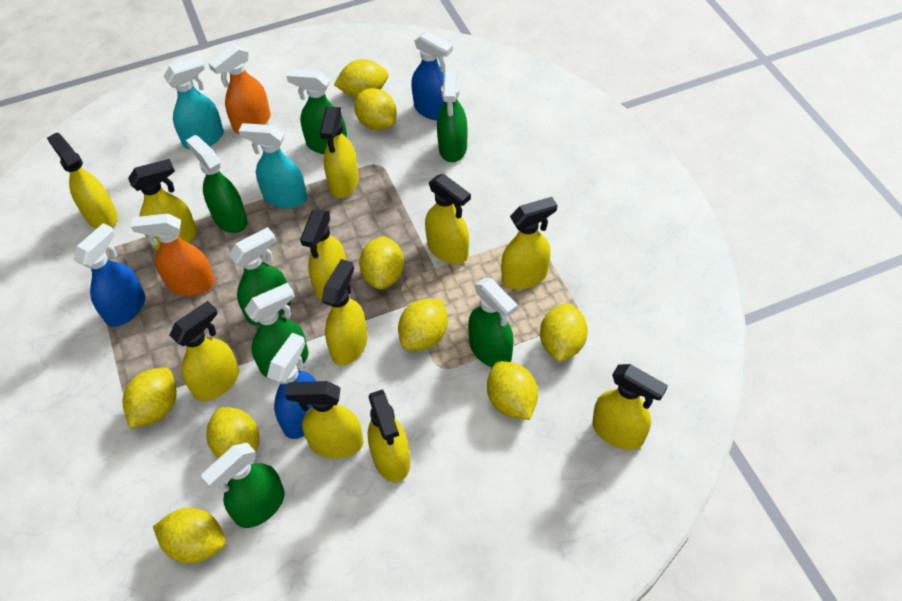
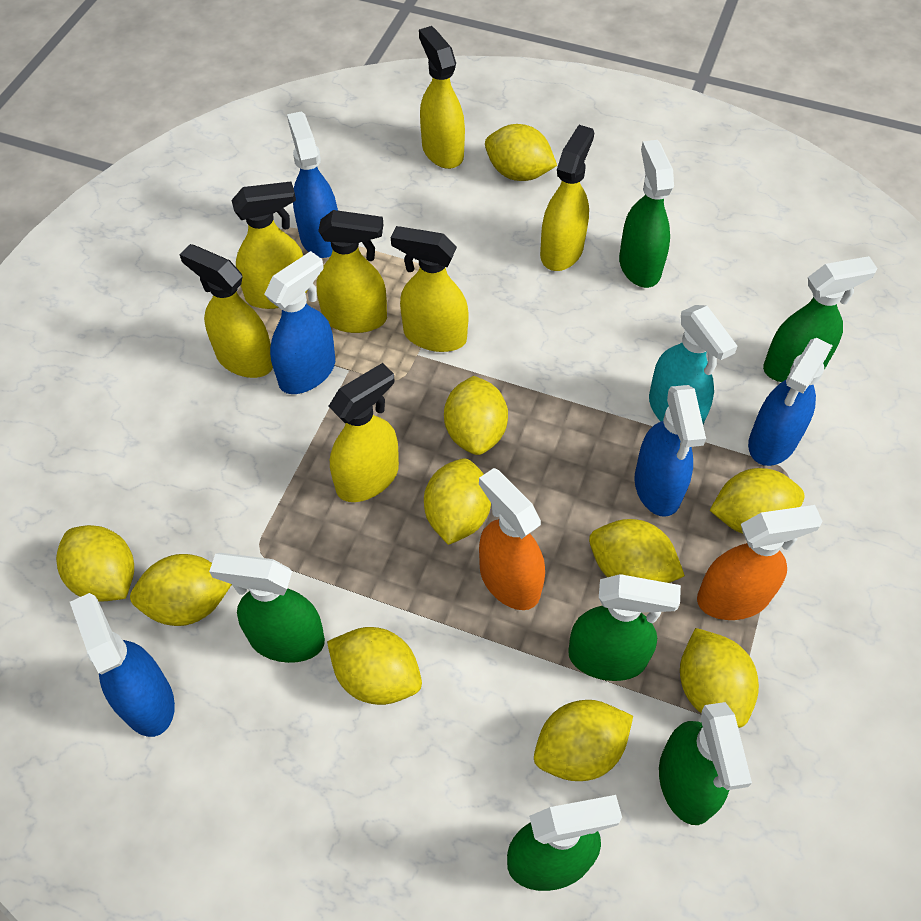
blue spray bottle: 3 -> 5
green spray bottle: 7 -> 6
turquoise spray bottle: 2 -> 1
yellow lemon: 9 -> 10
yellow spray bottle: 11 -> 7

